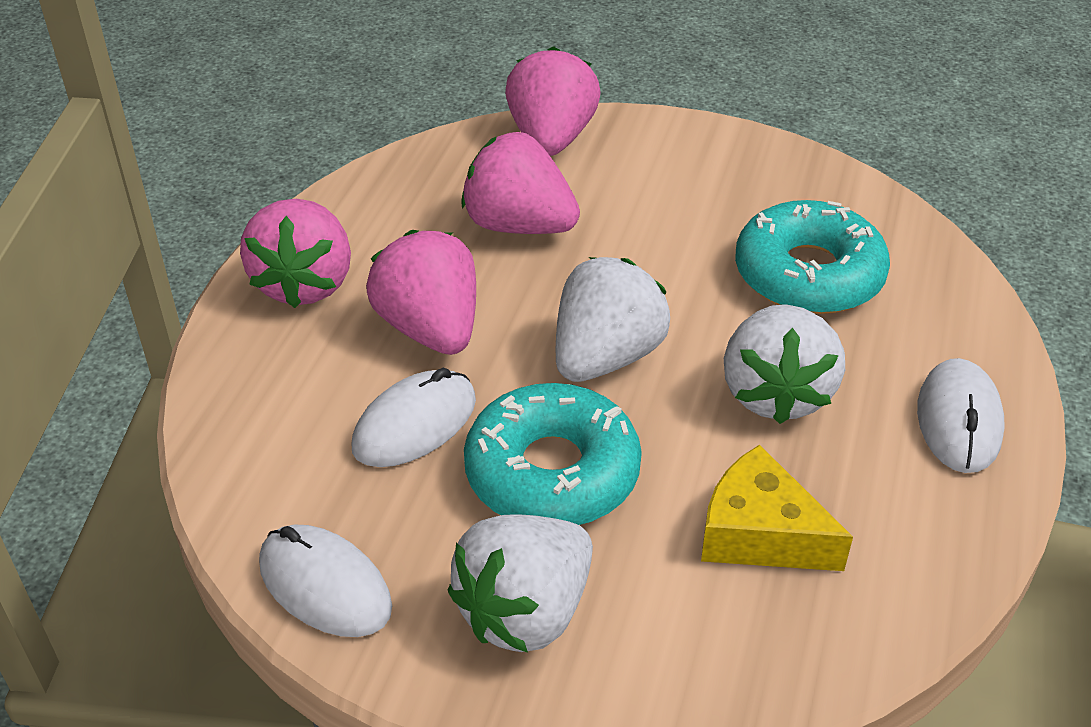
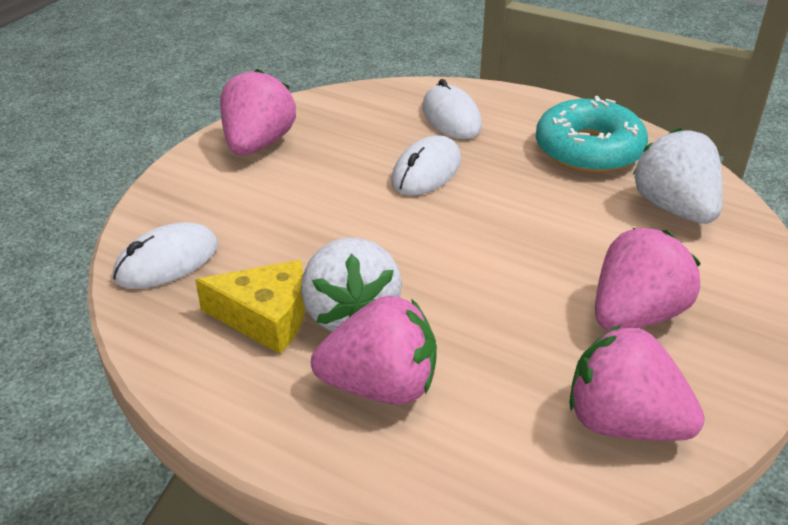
turquoise donut: 2 -> 1
white strawberry: 3 -> 2

